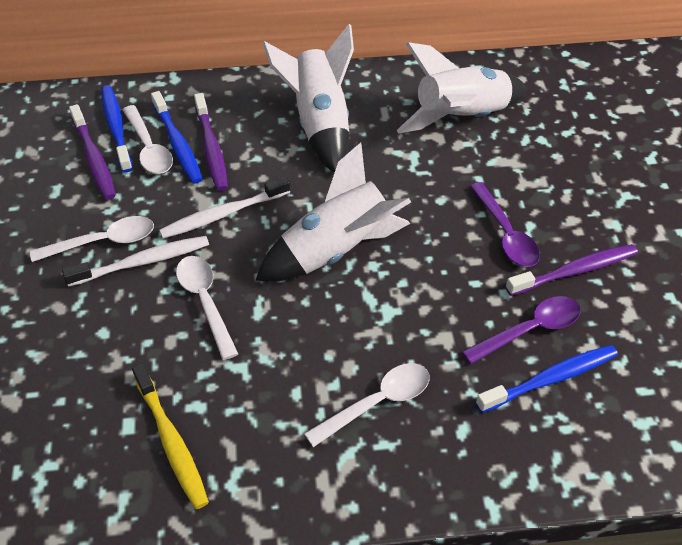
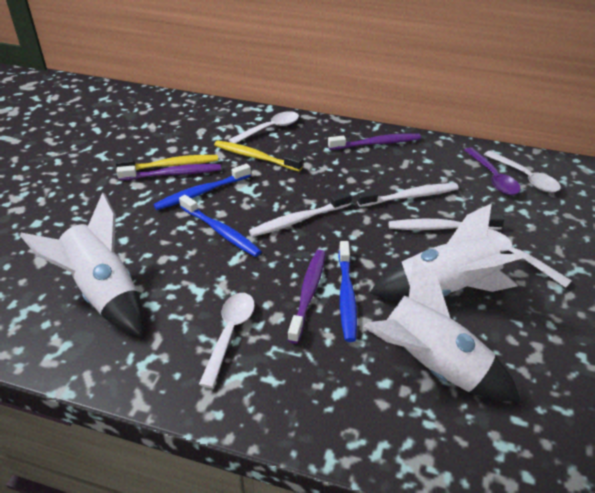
purple spoon: 2 -> 1
white toothbrush: 2 -> 3
yellow toothbrush: 1 -> 2

